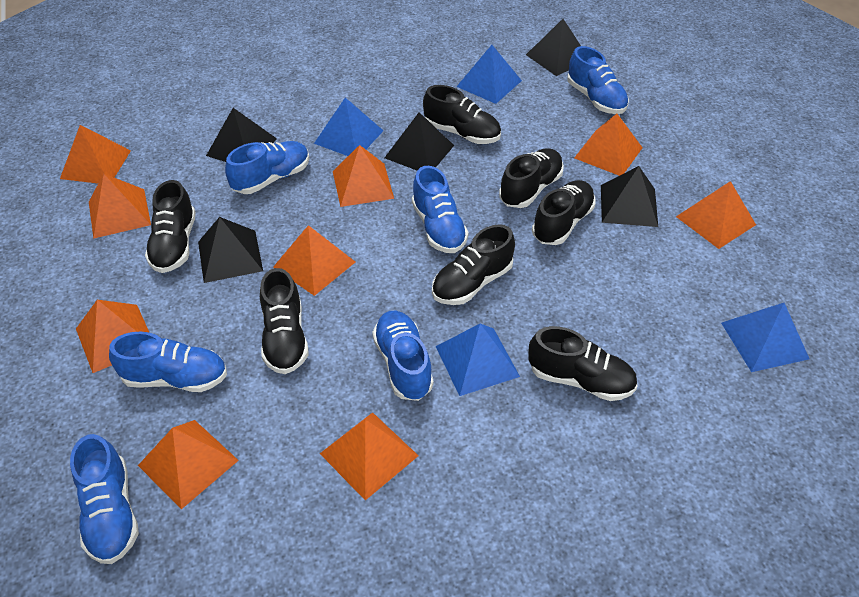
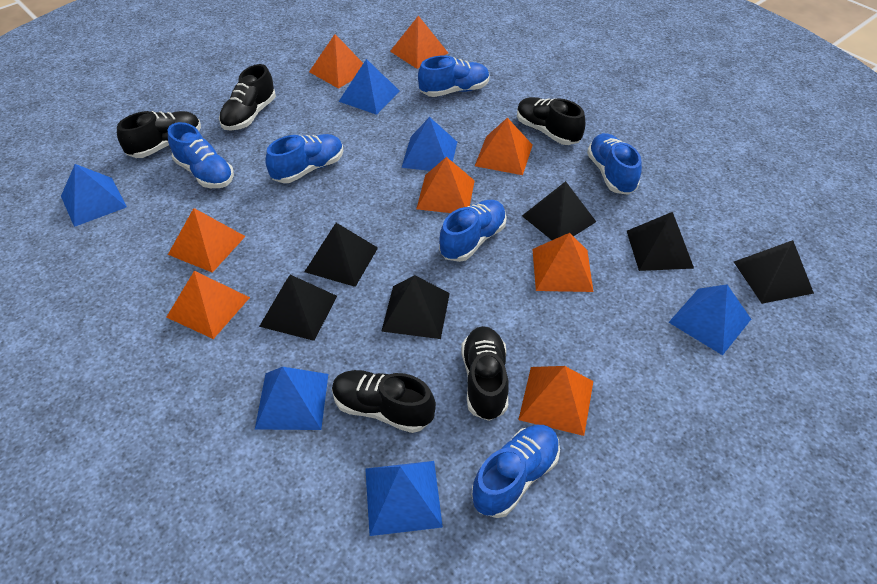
black pyramid: 5 -> 6
black shoe: 7 -> 5
blue pyramid: 4 -> 6
orange pyramid: 9 -> 8

